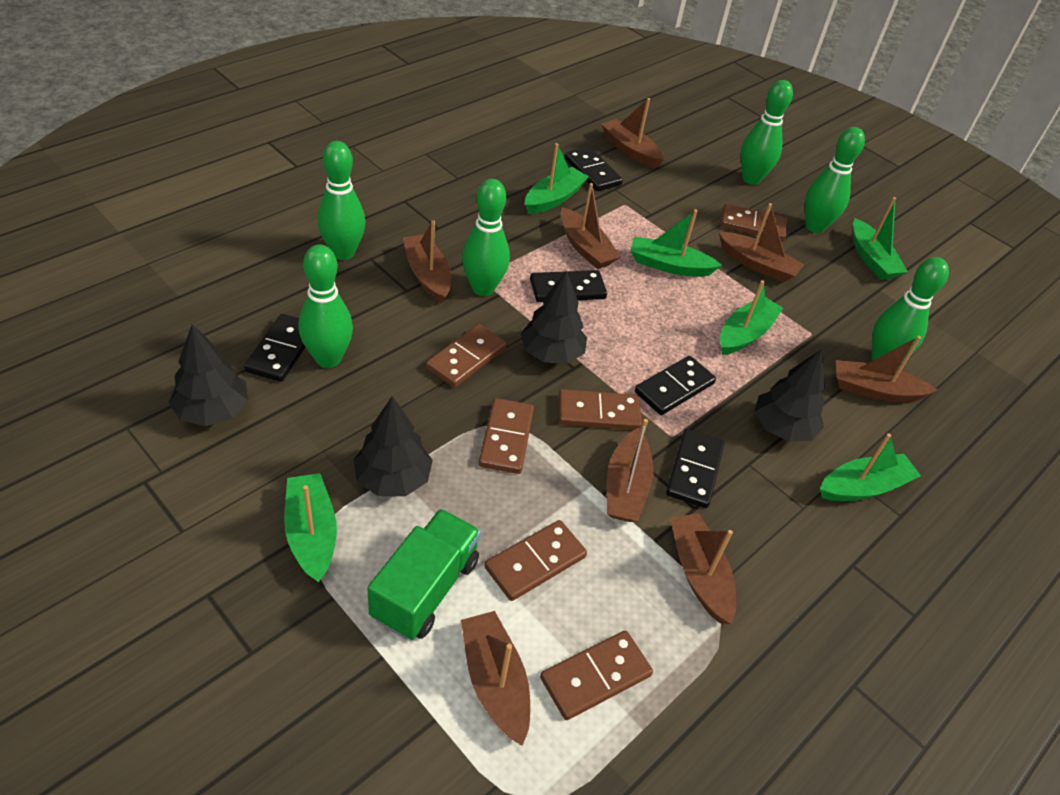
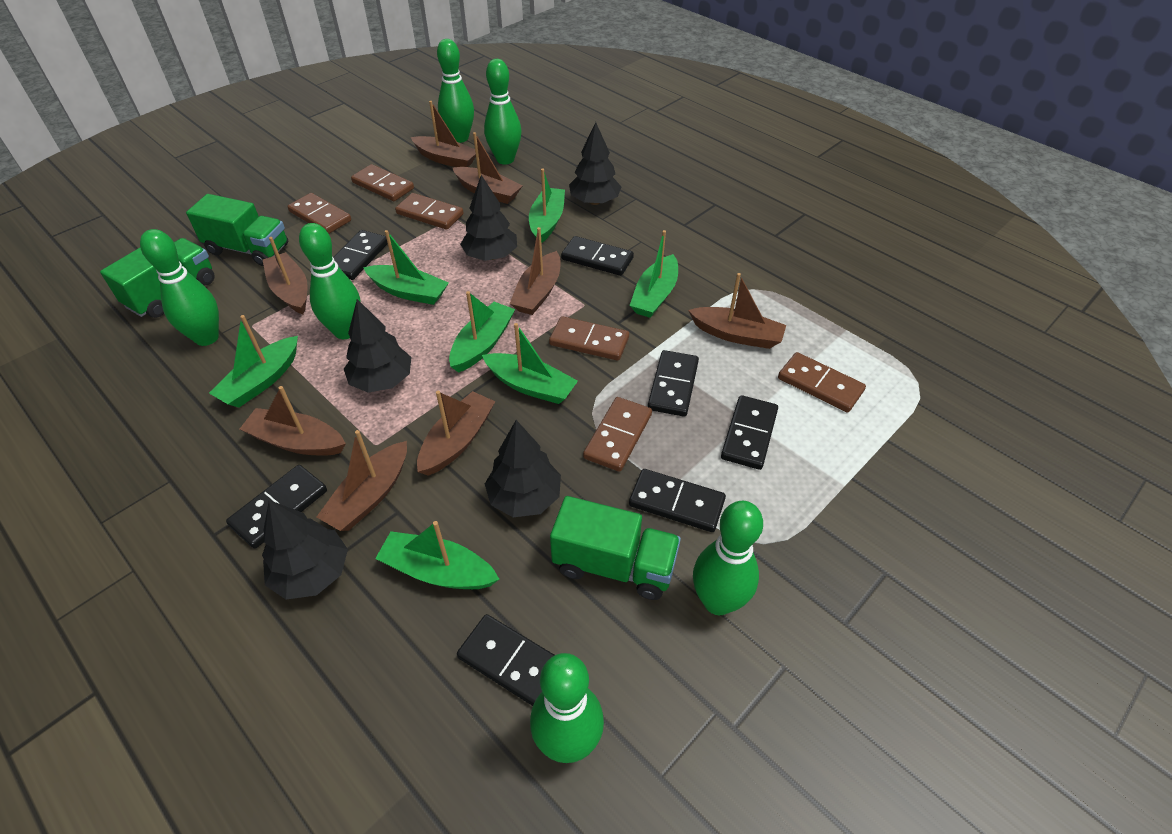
black domino: 5 -> 7
black tree: 4 -> 5
green boat: 6 -> 7
green truck: 1 -> 3

